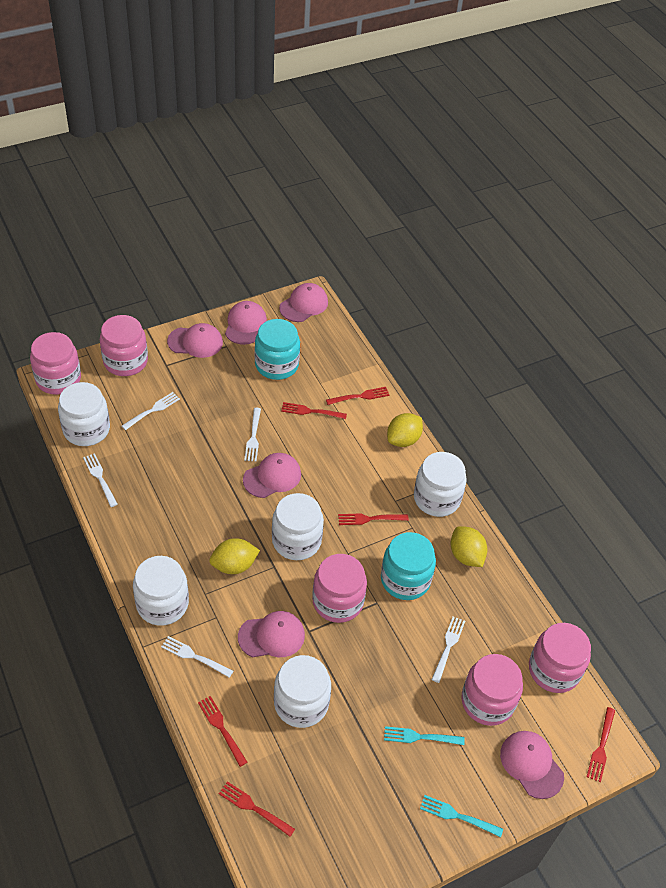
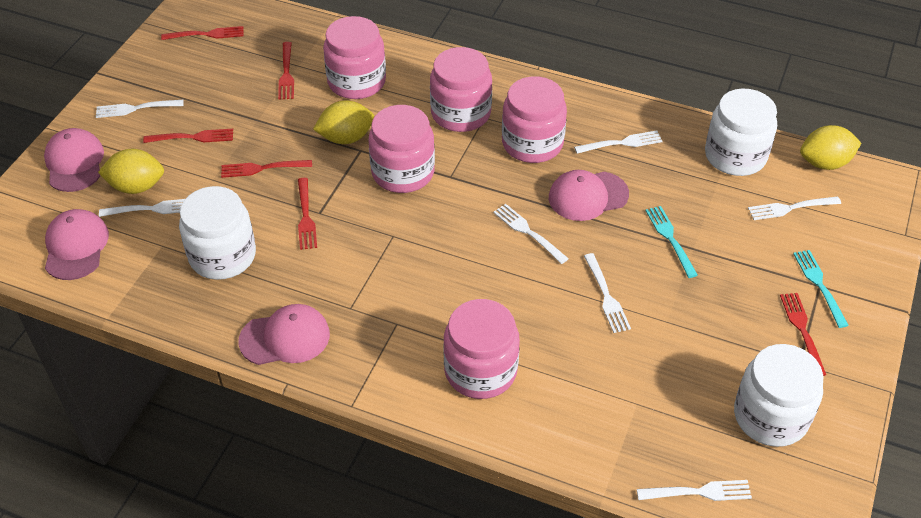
pink cap: 6 -> 4
turquoise jar: 2 -> 0
white fork: 5 -> 7
white jar: 5 -> 3

